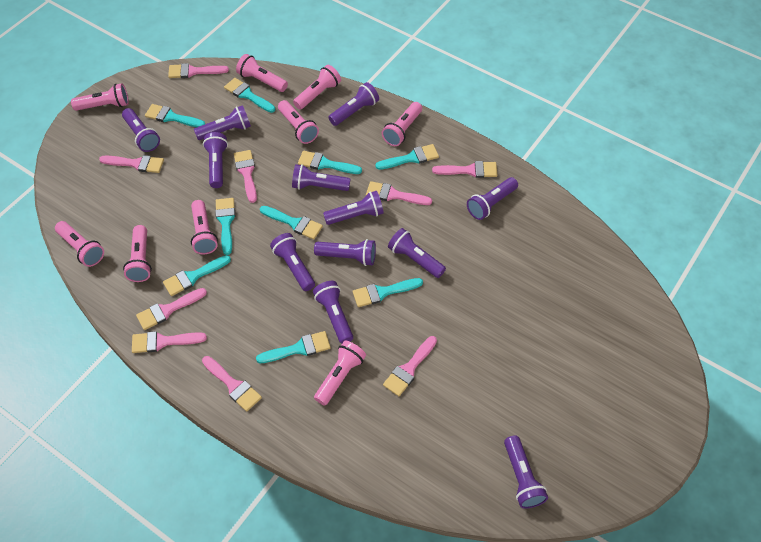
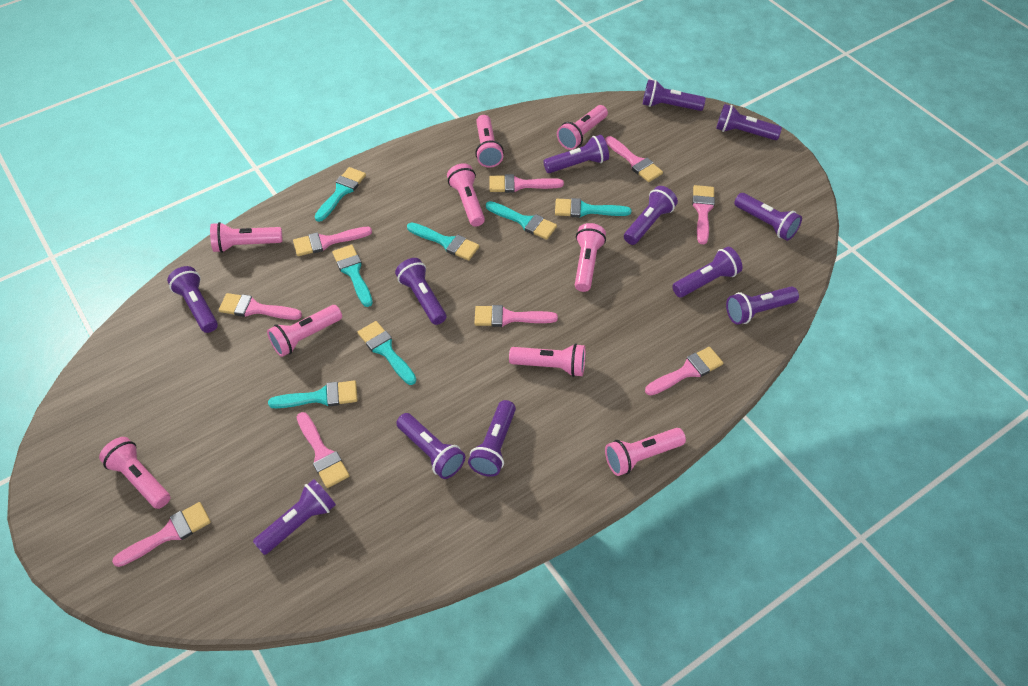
turquoise brush: 9 -> 7

